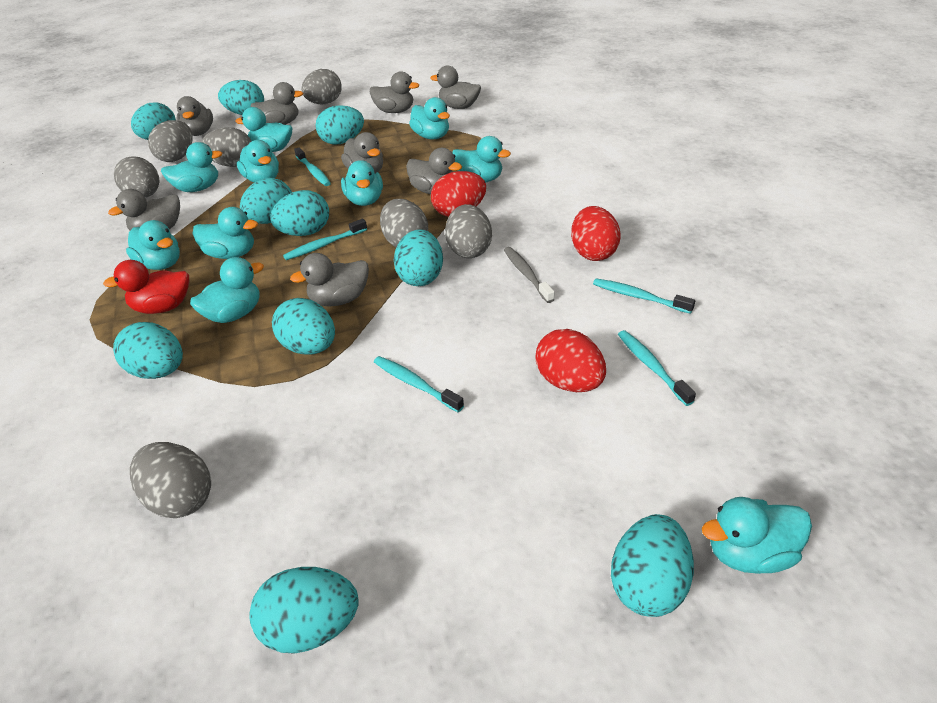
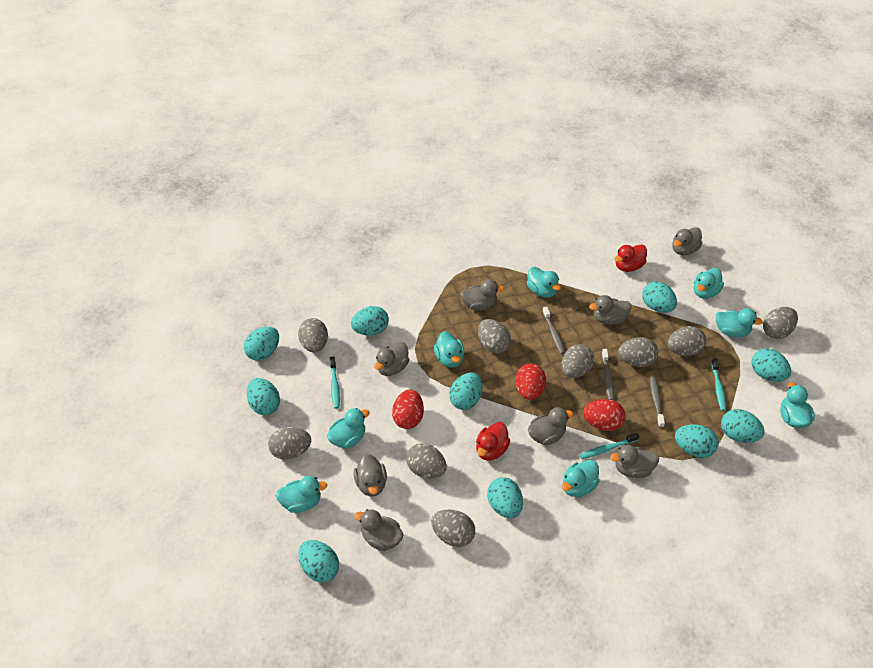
grey egg: 7 -> 9
grey toothbrush: 1 -> 3
red duck: 1 -> 2
turquoise duck: 10 -> 8
turquoise toothbrush: 5 -> 3

